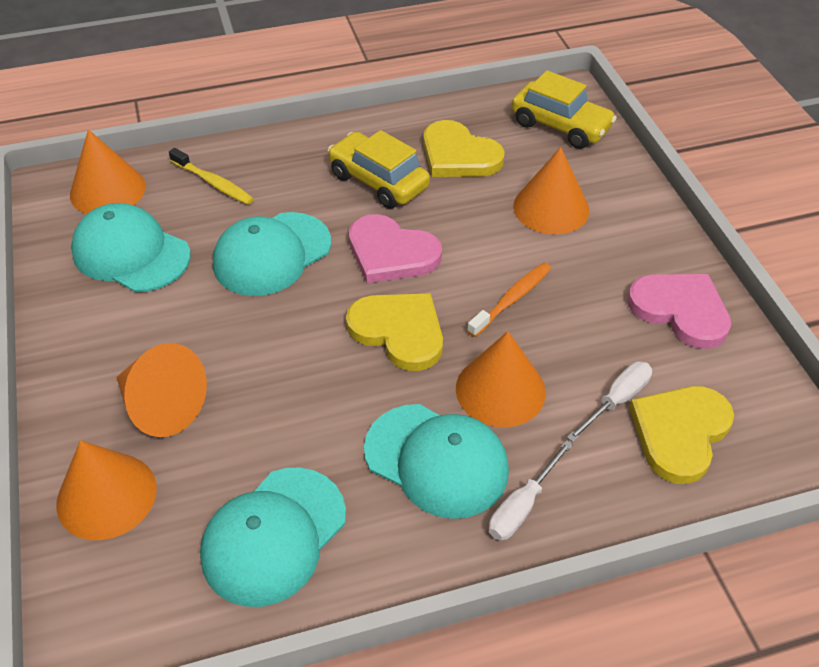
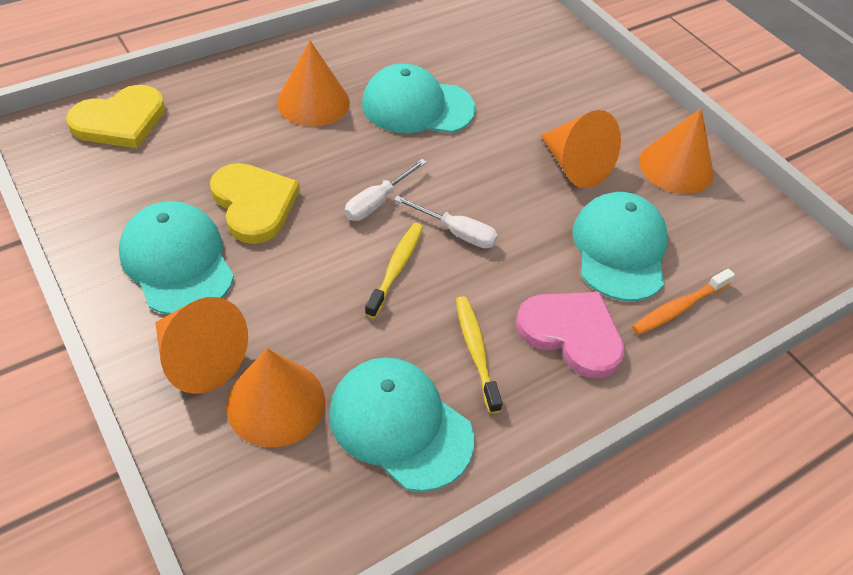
pink heart: 2 -> 1
yellow car: 2 -> 0
yellow heart: 3 -> 2
yellow toothbrush: 1 -> 2

